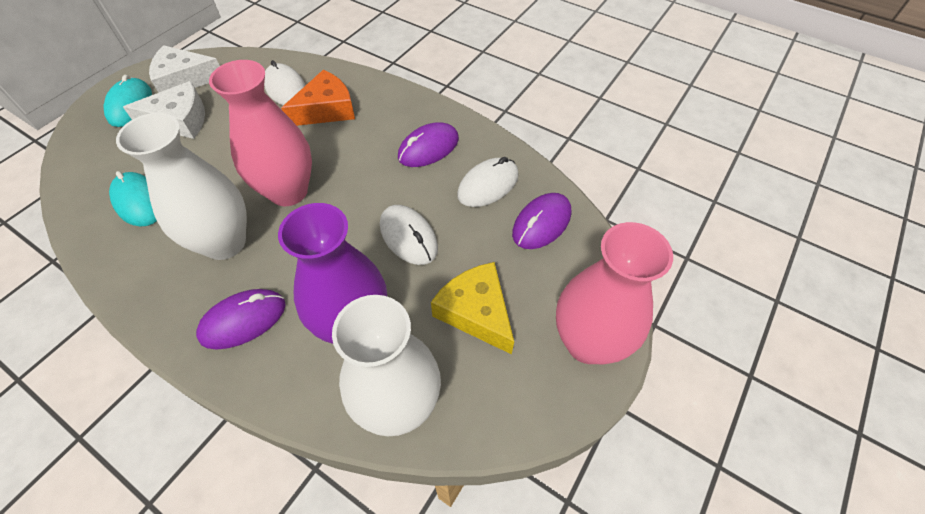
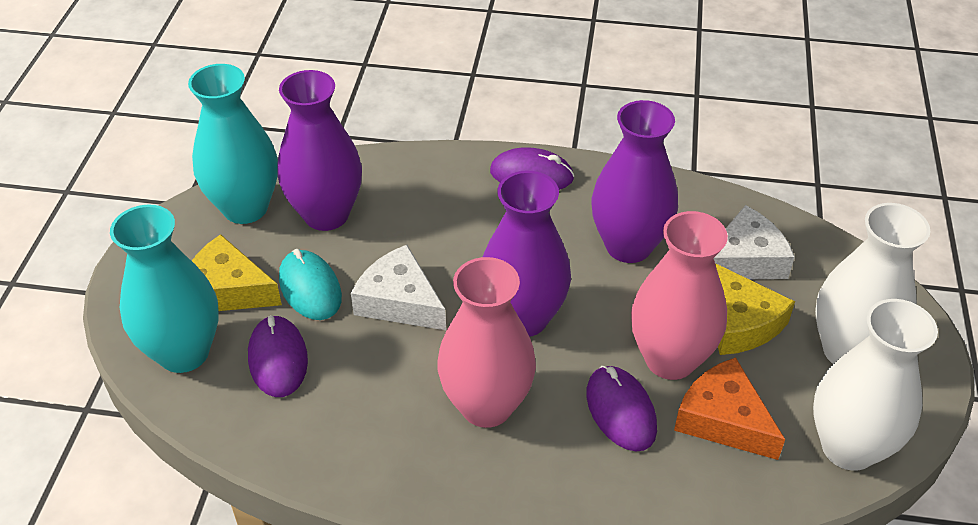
purple vase: 1 -> 3
turquoise mouse: 2 -> 1
turquoise vase: 0 -> 2
white mouse: 3 -> 0
yellow cheese: 1 -> 2

